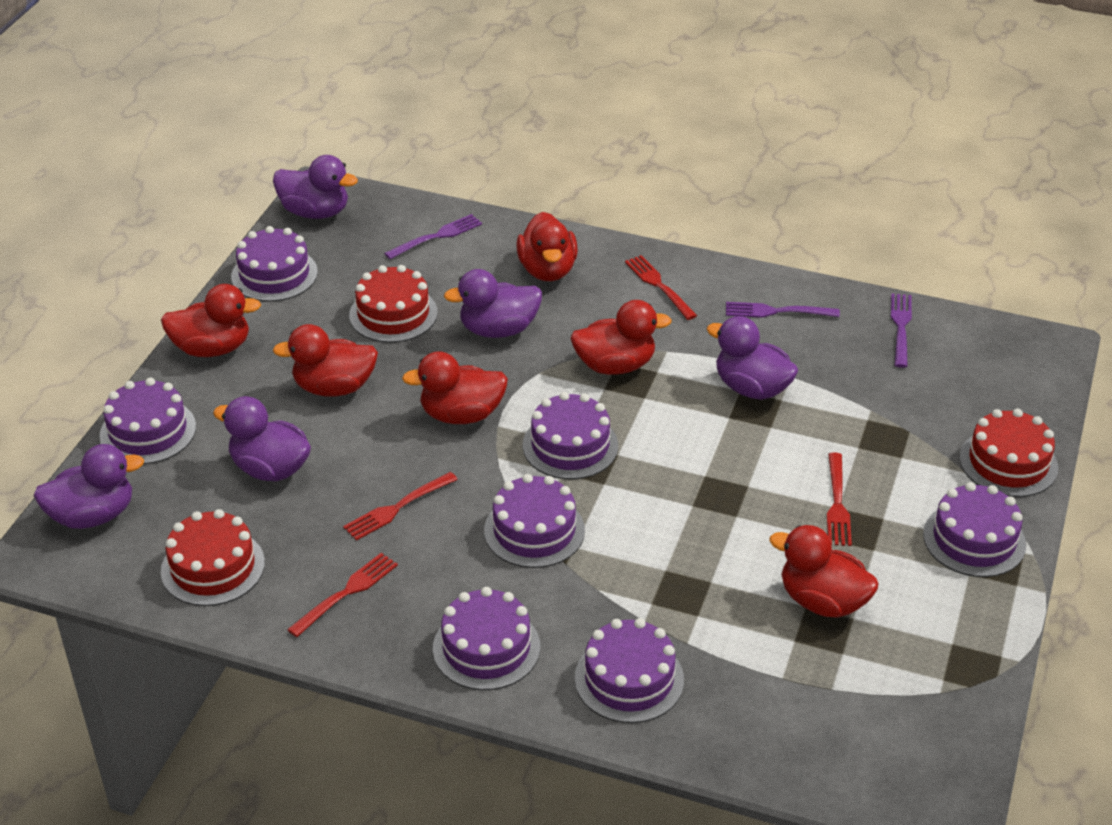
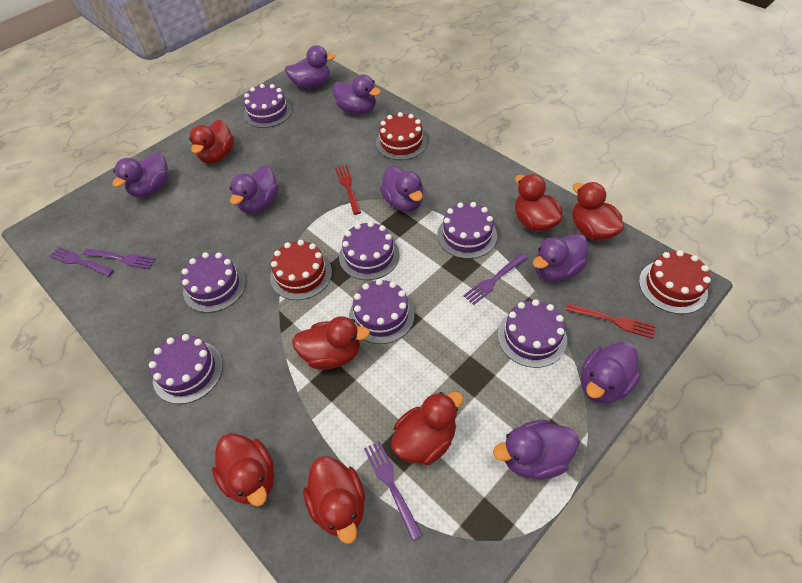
purple duck: 5 -> 8
purple fork: 3 -> 4
red duck: 6 -> 7
red fork: 4 -> 2

